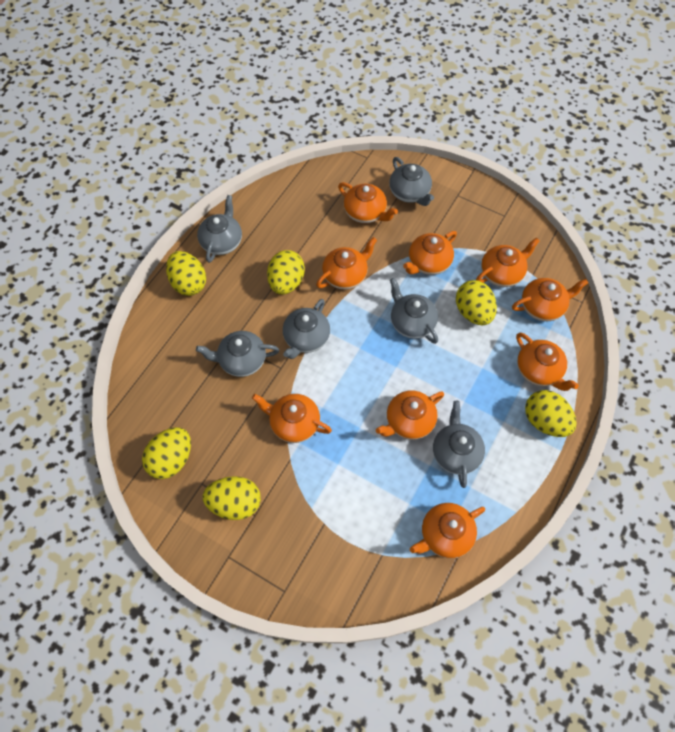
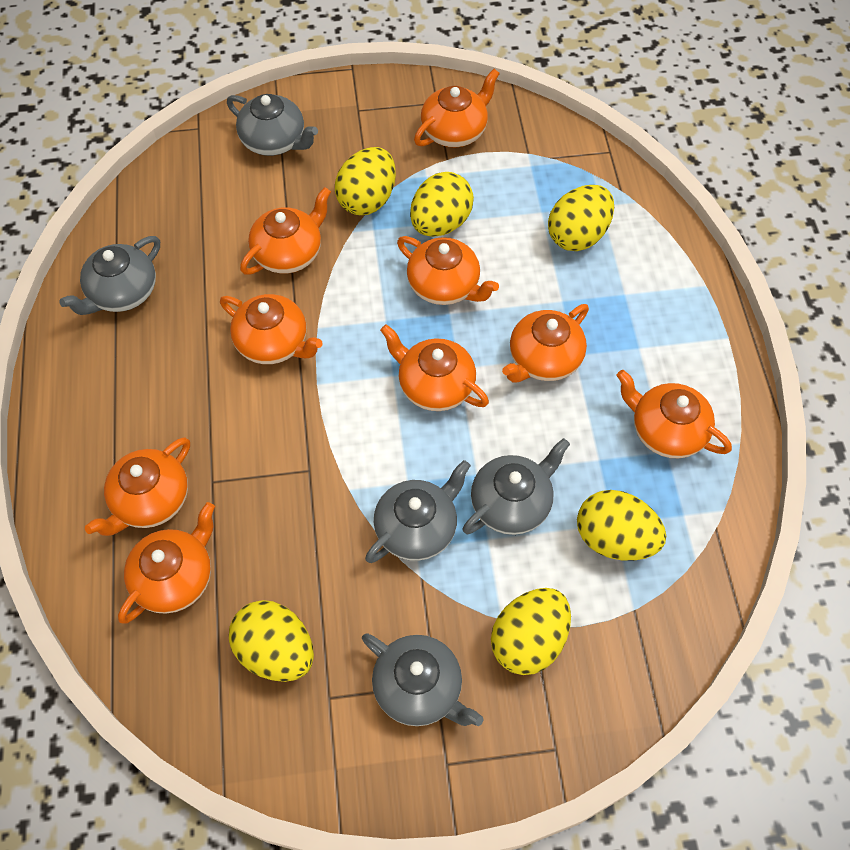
grey teapot: 6 -> 5

